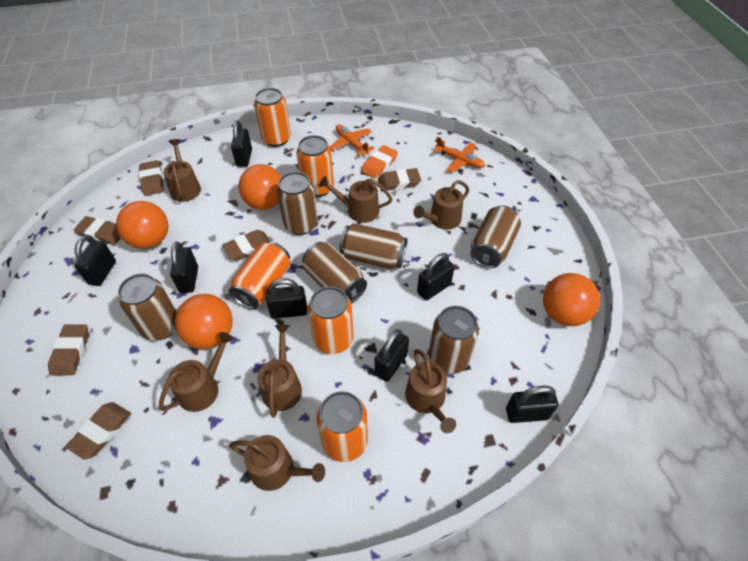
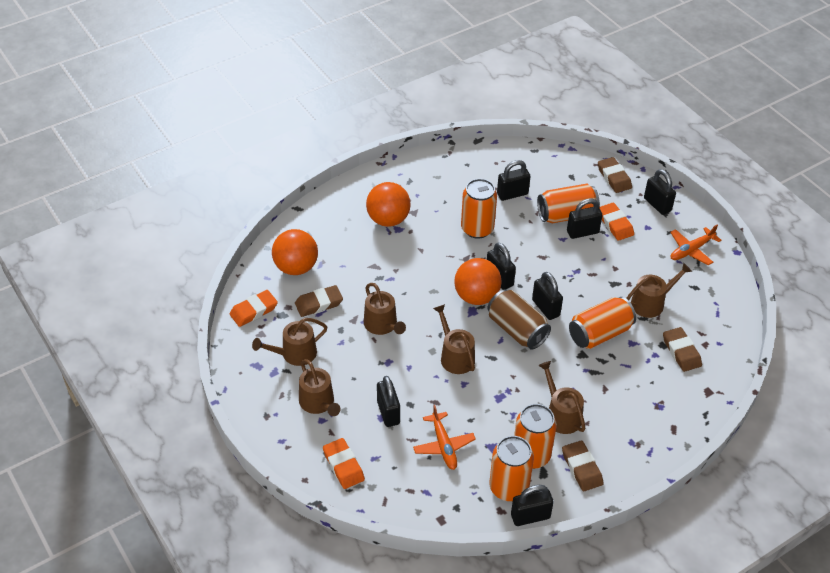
brown can: 6 -> 1
brown eraser: 6 -> 4
brown watering can: 7 -> 6
orange ball: 4 -> 3
orange eraser: 1 -> 3

